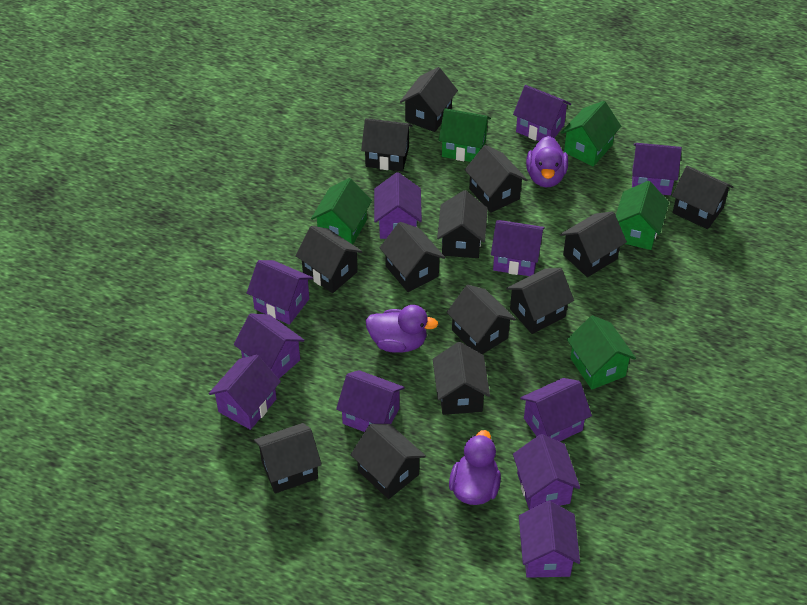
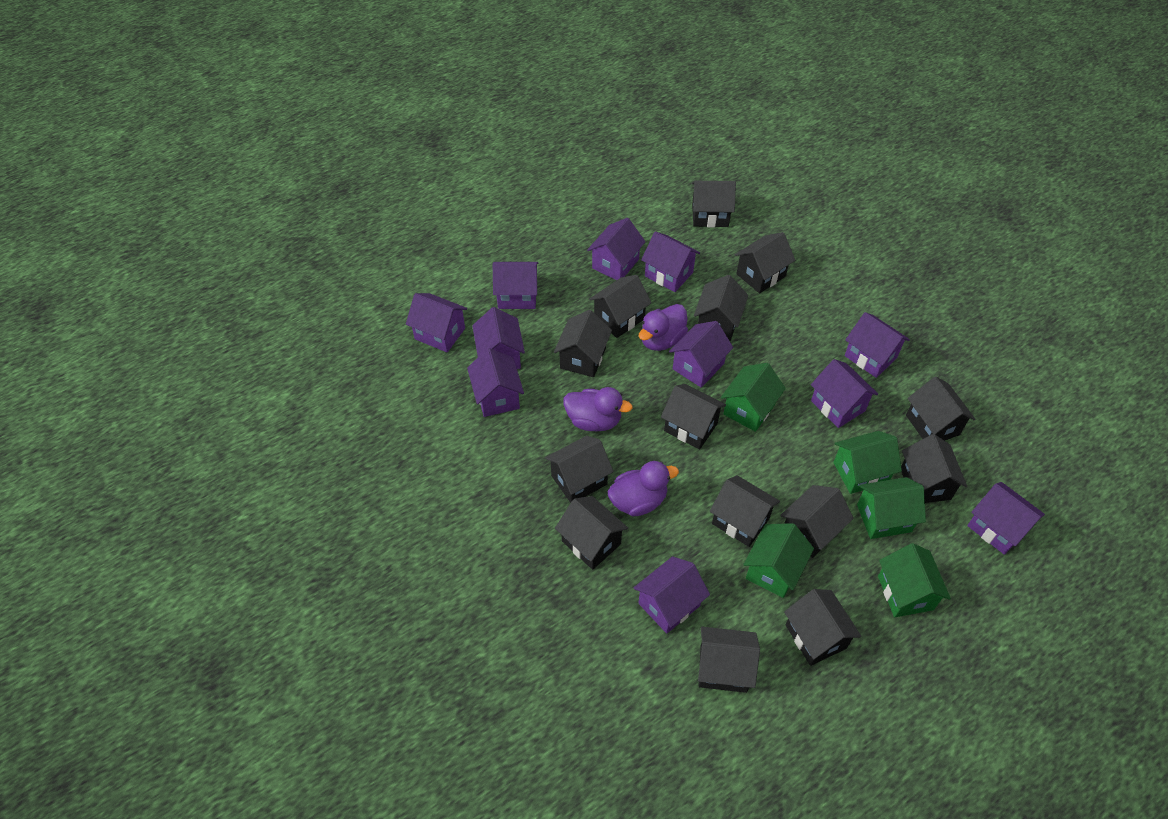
black house: 13 -> 14

